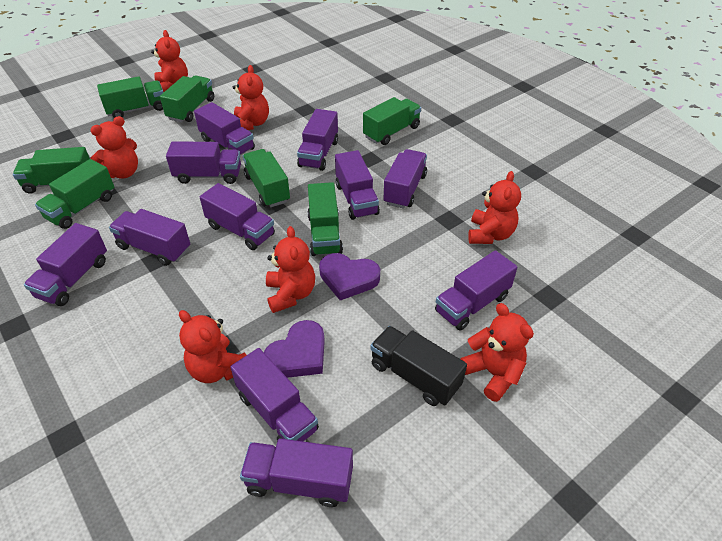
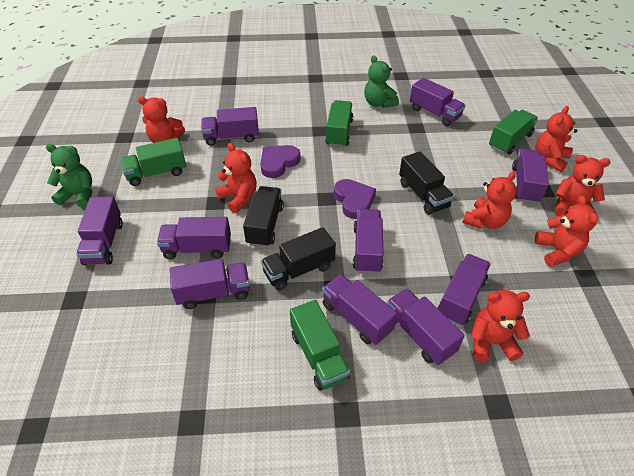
black truck: 1 -> 3
green teddy bear: 0 -> 2
green truck: 7 -> 4
purple truck: 11 -> 10

